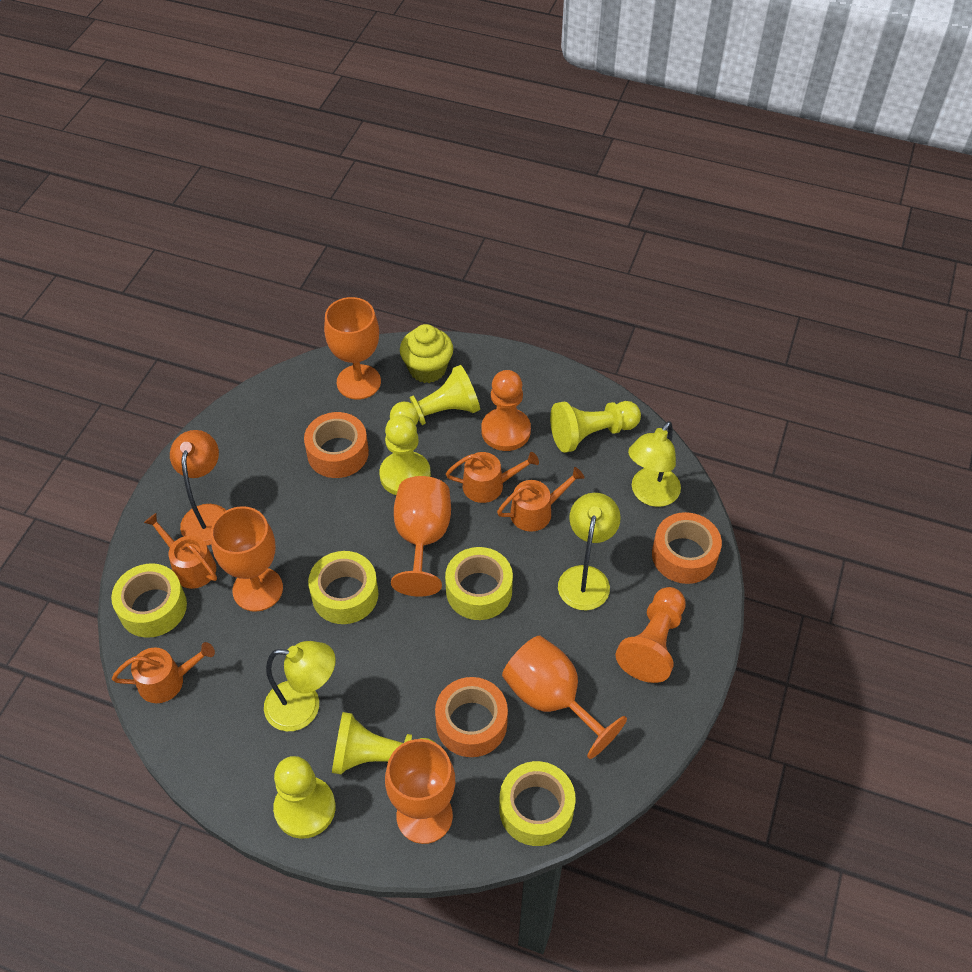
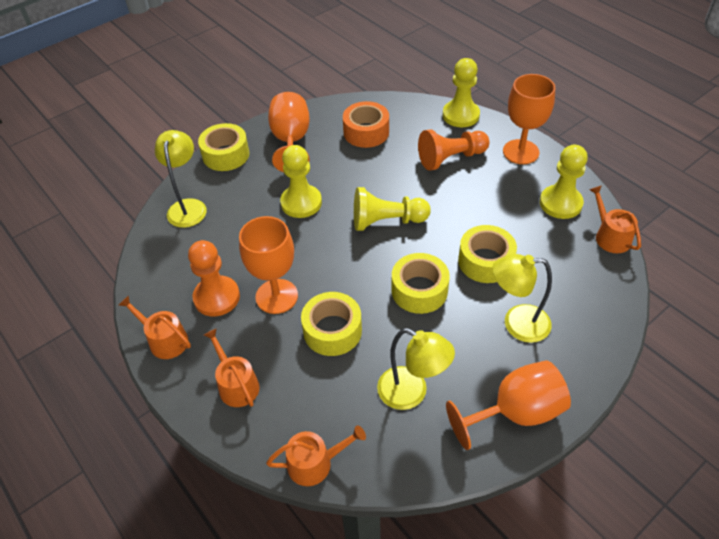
orange goblet: 5 -> 4
orange lamp: 1 -> 0
orange tape: 3 -> 1
yellow cupcake: 1 -> 0
yellow pawn: 5 -> 4

